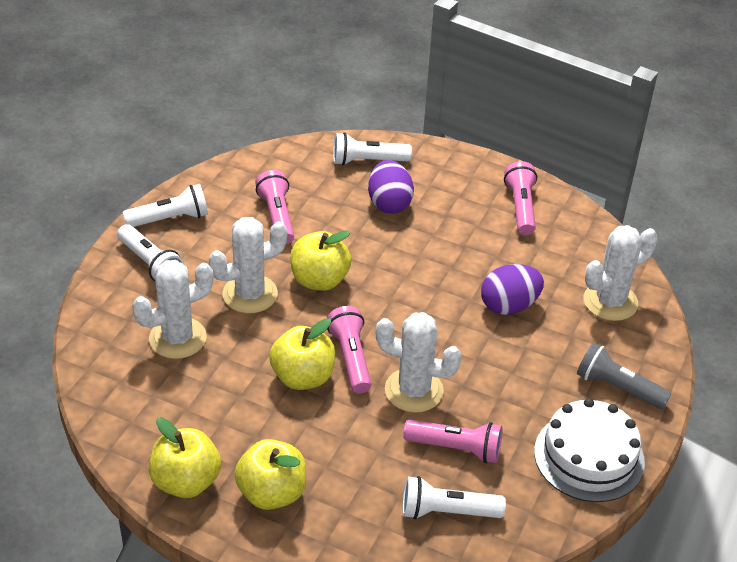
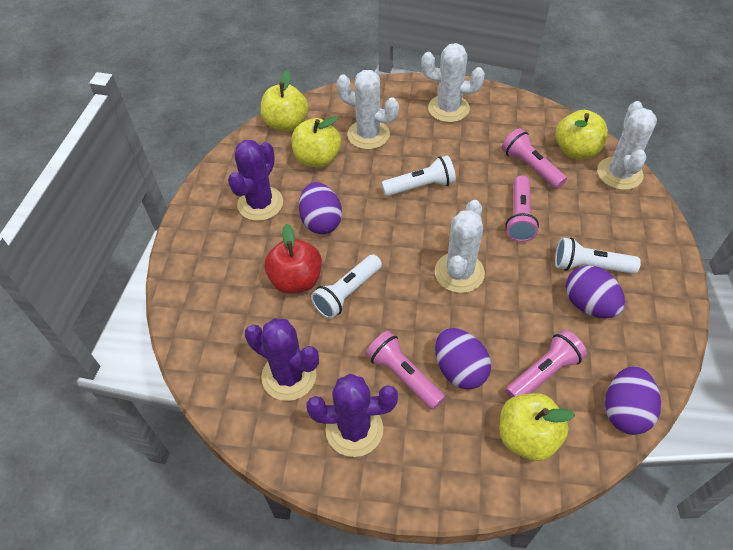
grey flashlight: 1 -> 0
purple cactus: 0 -> 3
purple egg: 2 -> 4
red apple: 0 -> 1
white cake: 1 -> 0
white flashlight: 4 -> 3

